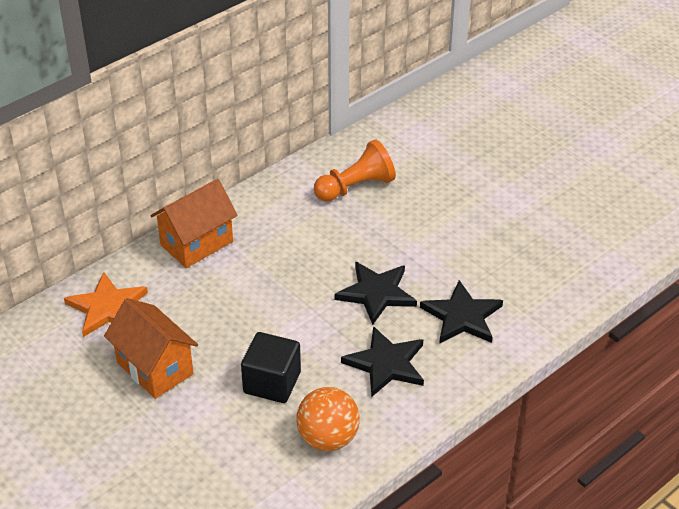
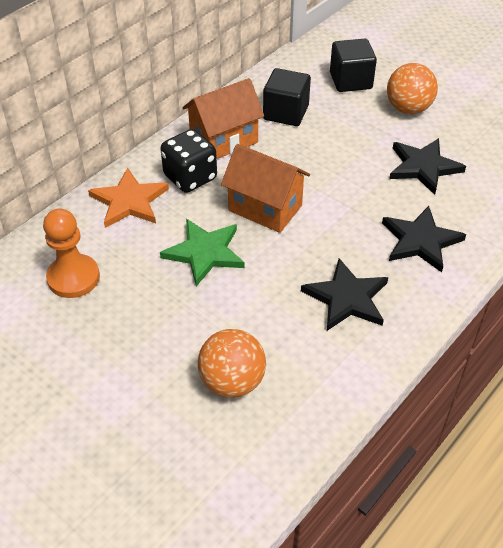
black cube: 1 -> 2
black dice: 0 -> 1
green star: 0 -> 1
orange ball: 1 -> 2

